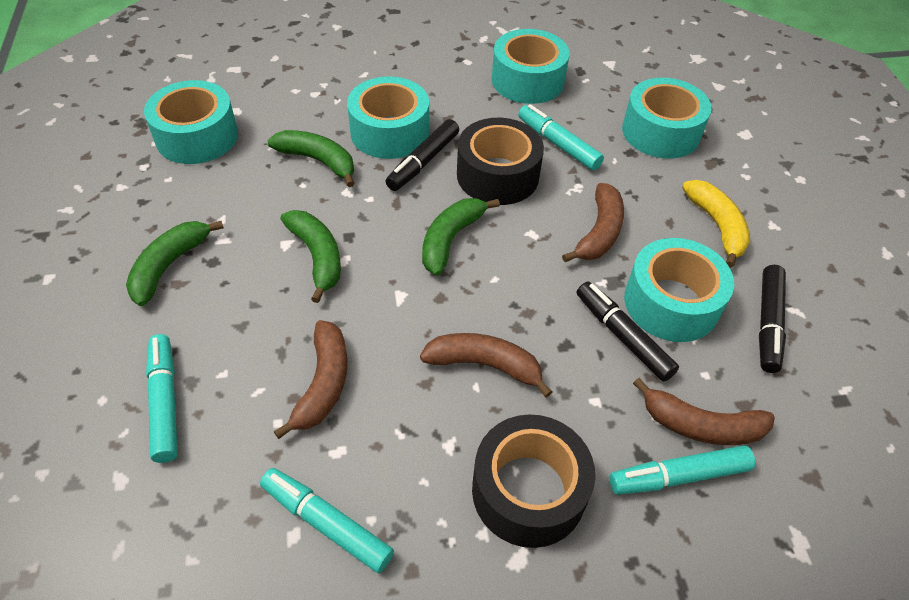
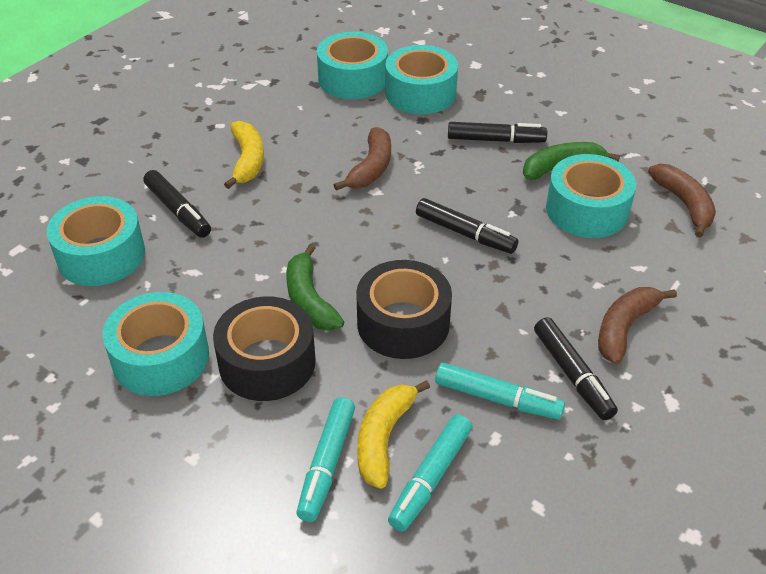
black marker: 3 -> 4
brown banana: 4 -> 3
green banana: 4 -> 2
turquoise marker: 4 -> 3
yellow banana: 1 -> 2

